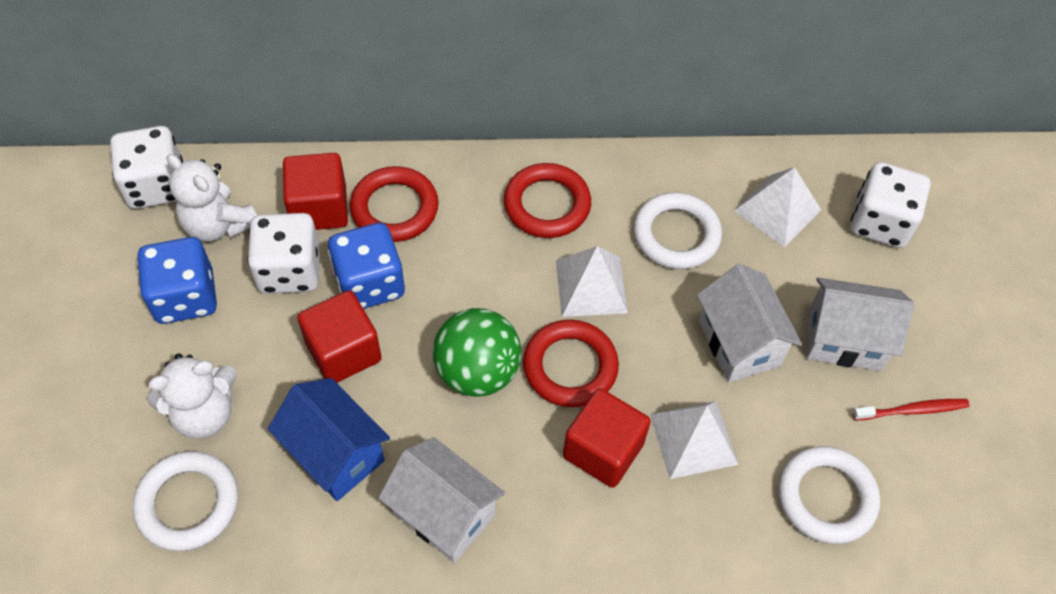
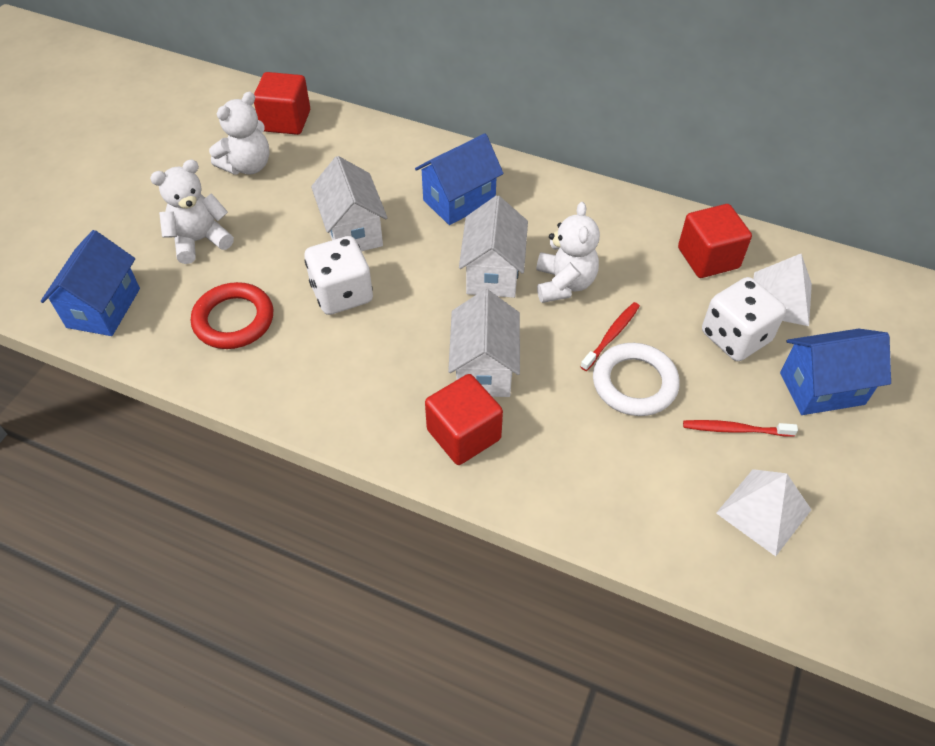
blue dice: 2 -> 0
blue house: 1 -> 3
green ball: 1 -> 0
red ring: 3 -> 1
red toothbrush: 1 -> 2
white dice: 3 -> 2
white pyramid: 3 -> 2
white ring: 3 -> 1
white teddy bear: 2 -> 3

